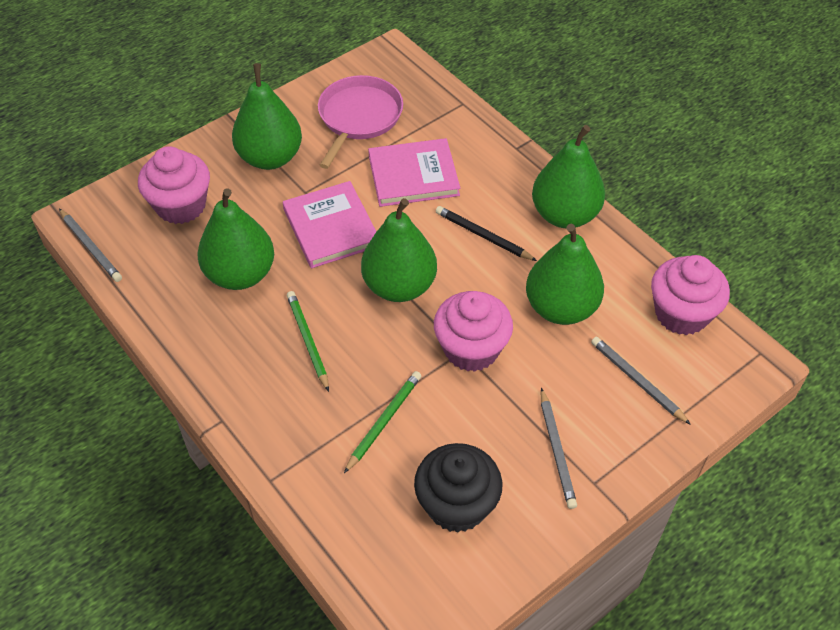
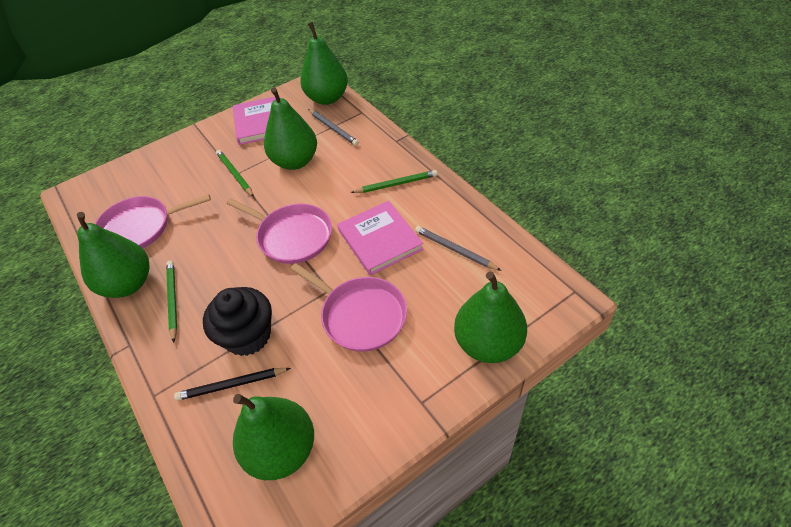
green pencil: 2 -> 3
grey pencil: 3 -> 2
pink cupcake: 3 -> 0
pink pan: 1 -> 3

